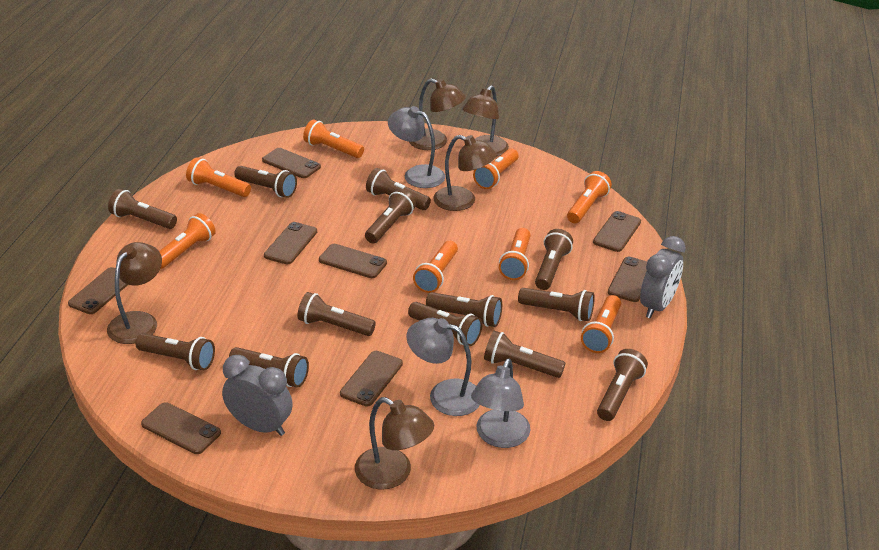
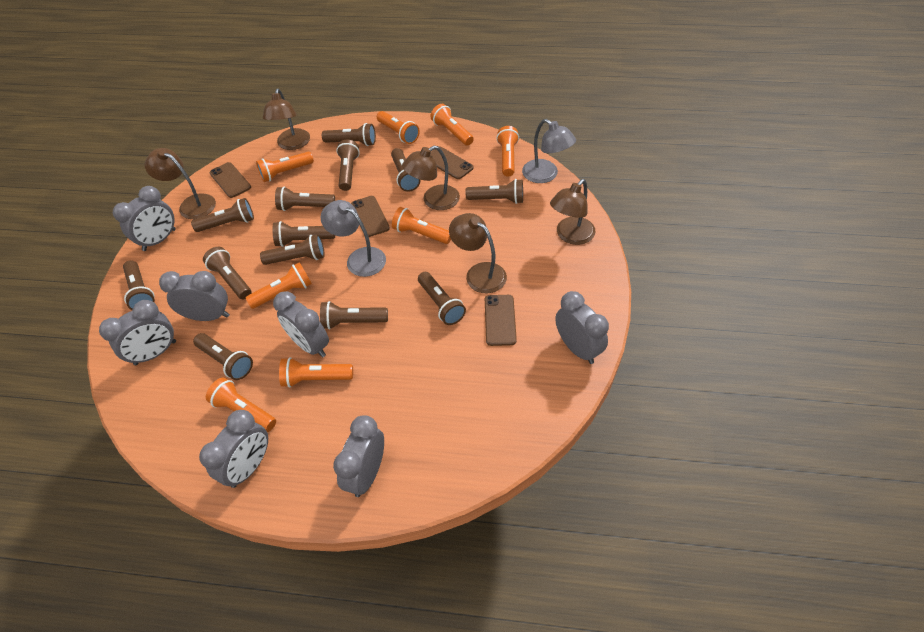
brown phone: 8 -> 4
grey clock: 2 -> 7
grey lamp: 3 -> 2

